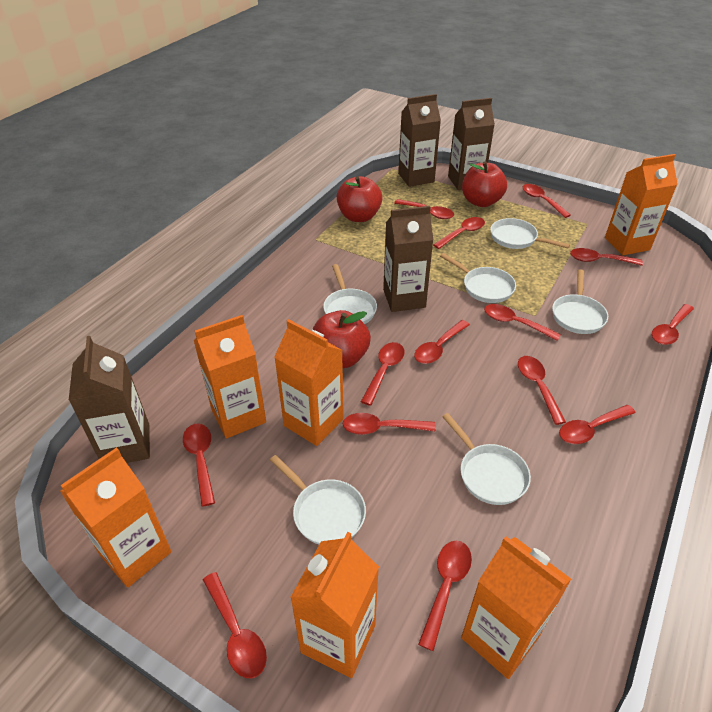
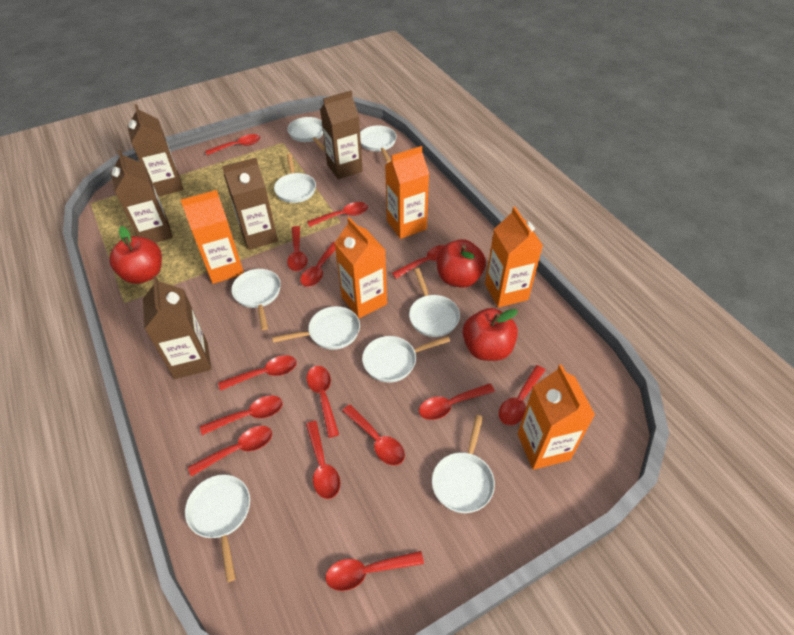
brown carton: 4 -> 5
orange carton: 6 -> 5
white pan: 6 -> 9

